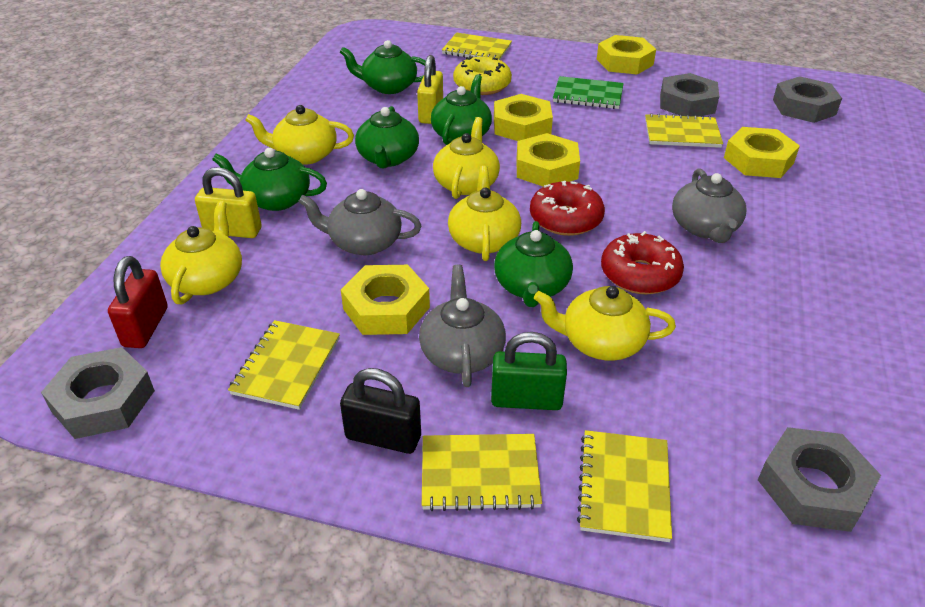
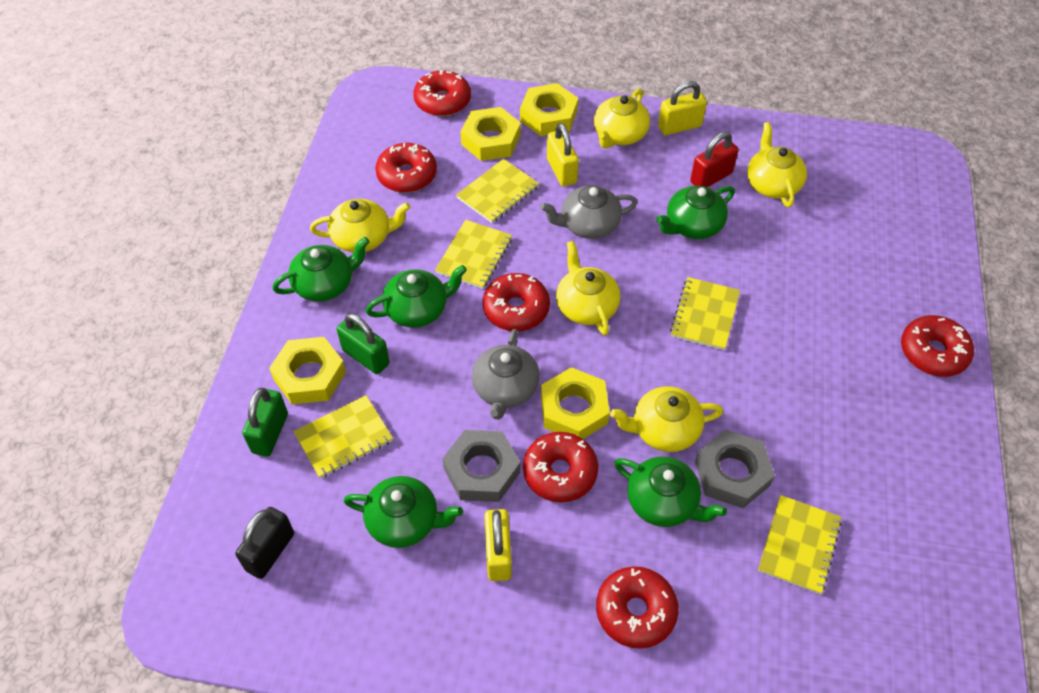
green notebook: 1 -> 0
green padlock: 1 -> 2
grey nut: 4 -> 2
grey teapot: 3 -> 2
red donut: 2 -> 6
yellow donut: 1 -> 0
yellow nut: 5 -> 4
yellow padlock: 2 -> 3

